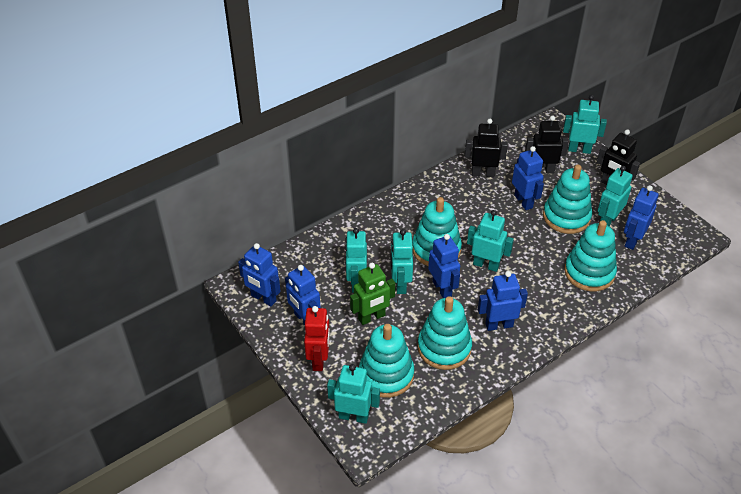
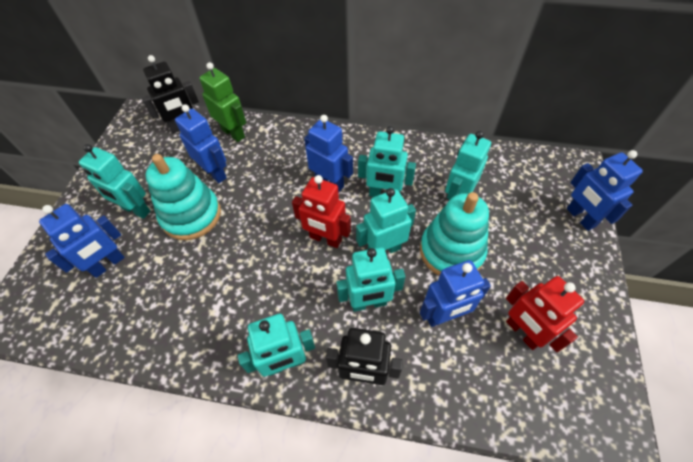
black robot: 3 -> 2
blue robot: 6 -> 5
red robot: 1 -> 2
turquoise stacking toy: 5 -> 2

